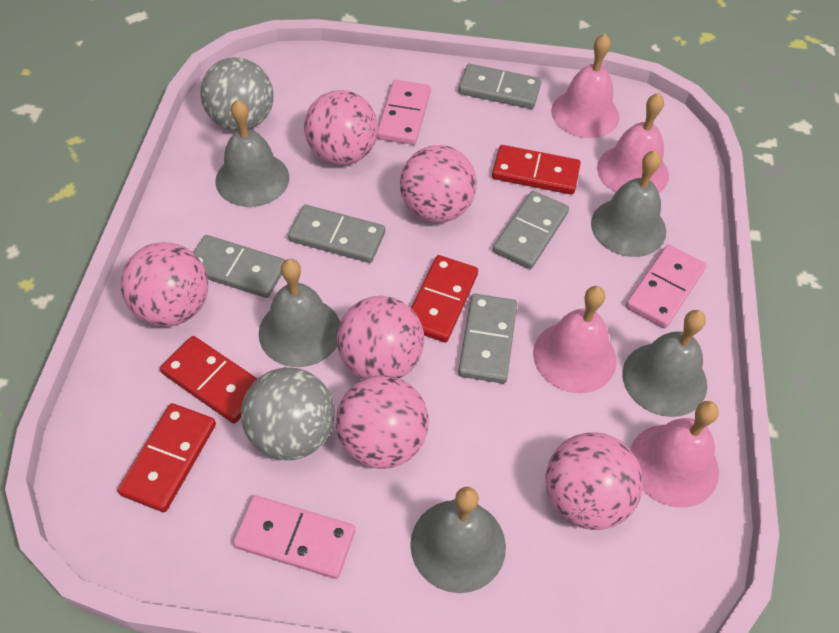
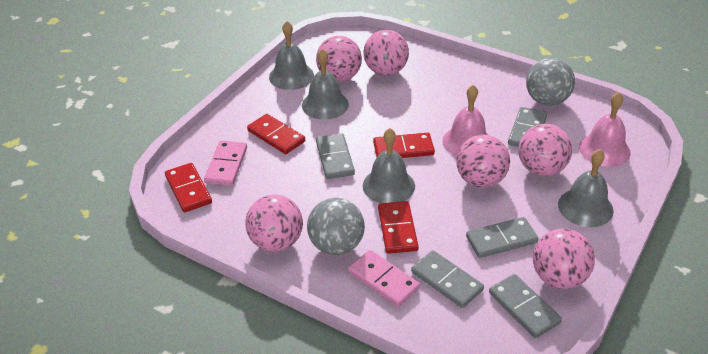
grey bell: 5 -> 4
pink bell: 4 -> 2
pink domino: 3 -> 2

